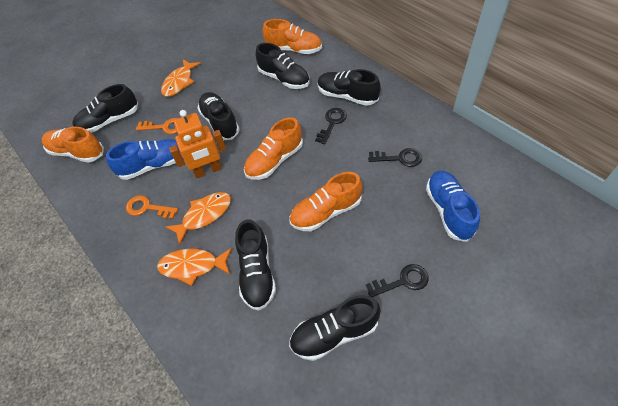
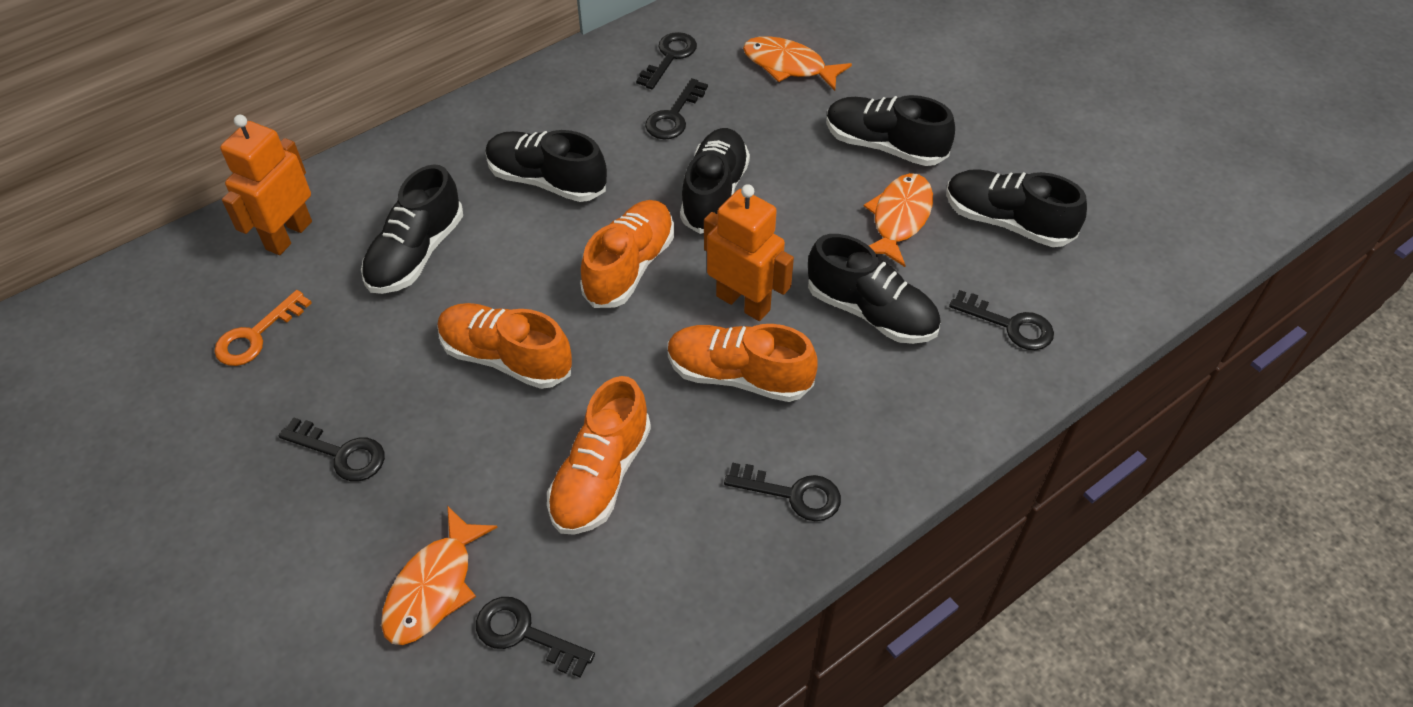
black key: 3 -> 6
blue shoe: 2 -> 0
orange key: 2 -> 1
orange robot: 1 -> 2

